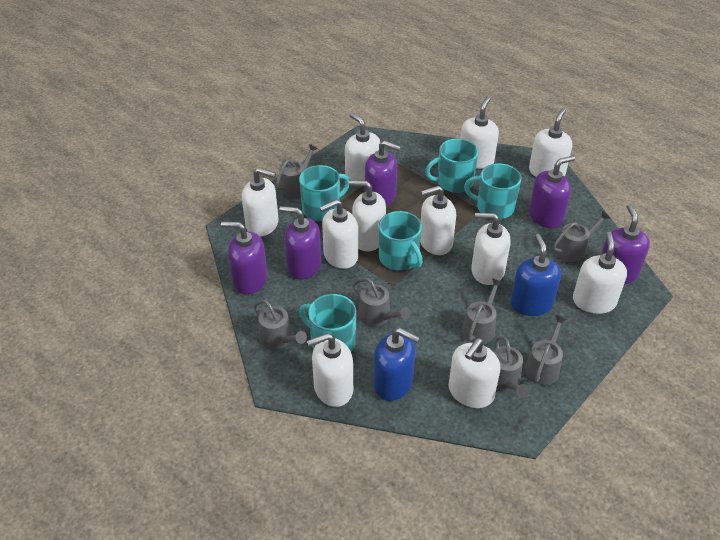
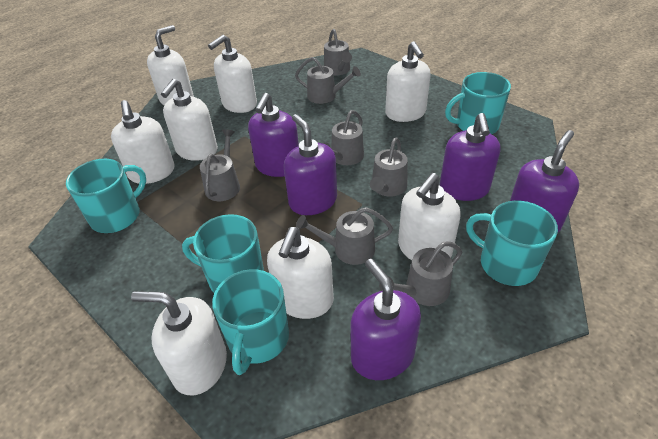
blue soap dispenser: 2 -> 0
white soap dispenser: 11 -> 8

